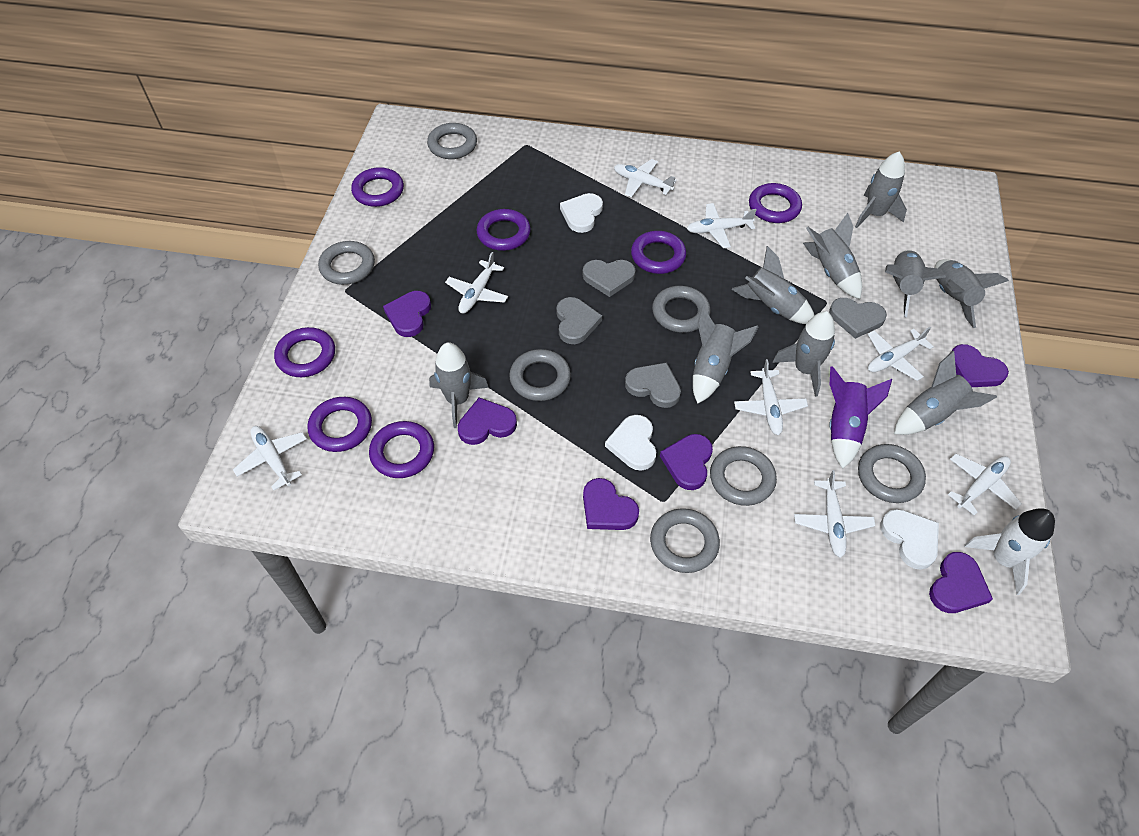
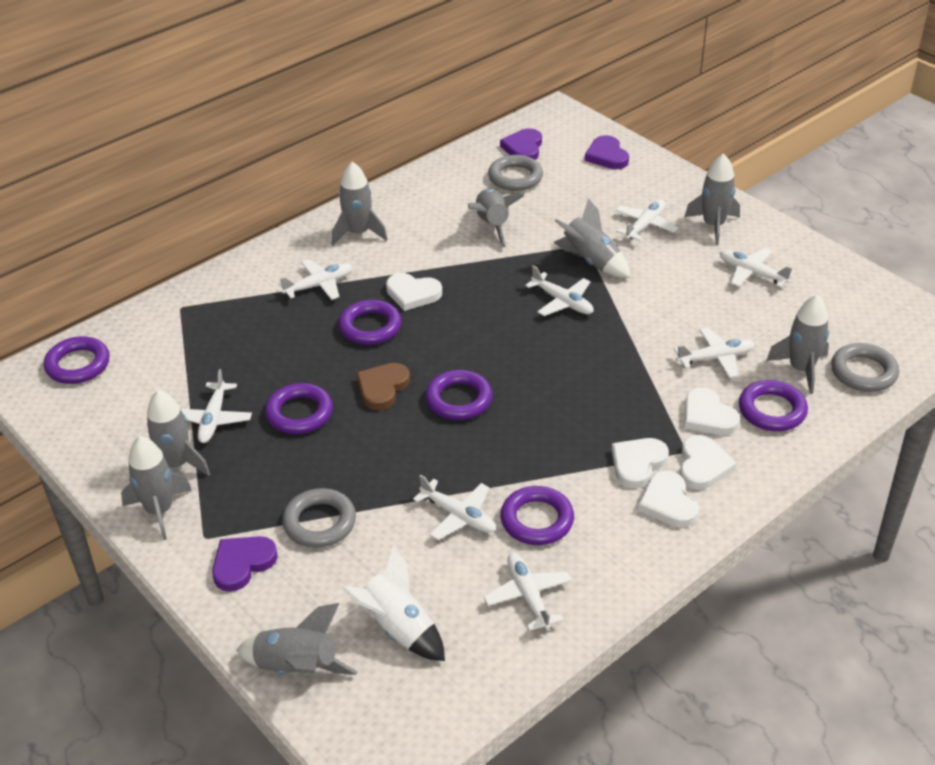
brown heart: 0 -> 1
grey heart: 4 -> 0
grey ring: 7 -> 3
grey rocket: 9 -> 8
purple heart: 6 -> 3
purple ring: 7 -> 6
purple rocket: 1 -> 0
white heart: 3 -> 5

